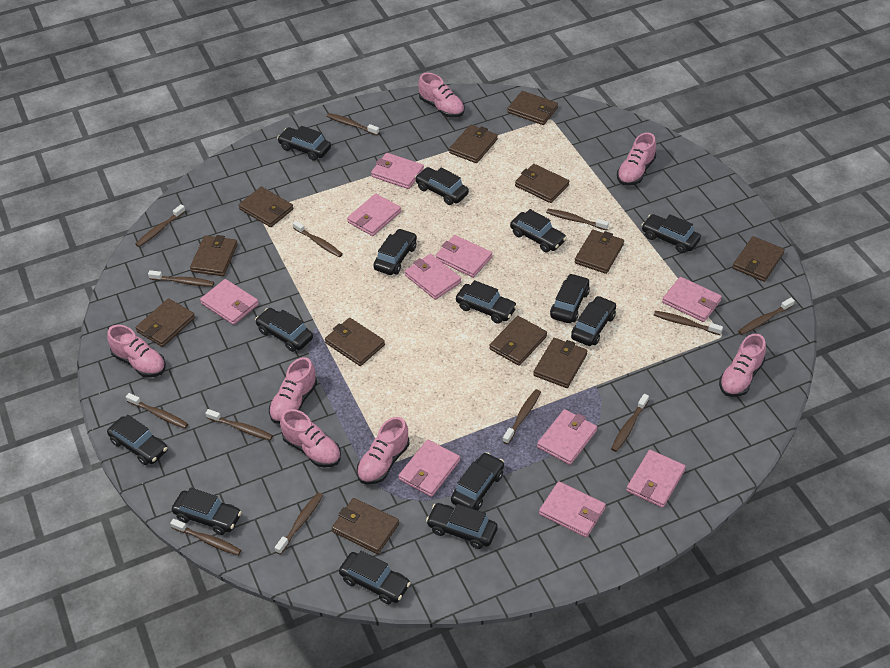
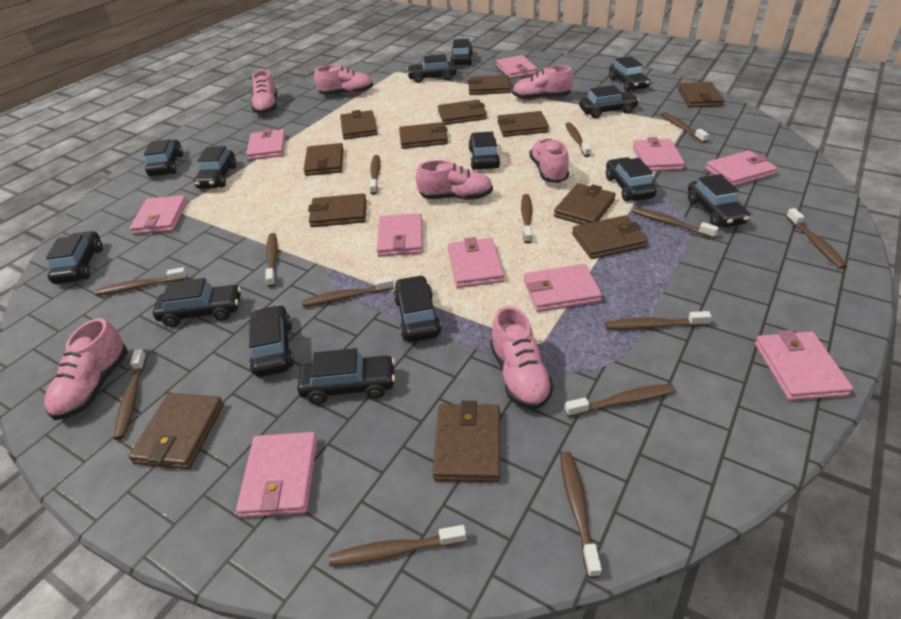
brown toothbrush: 13 -> 14

